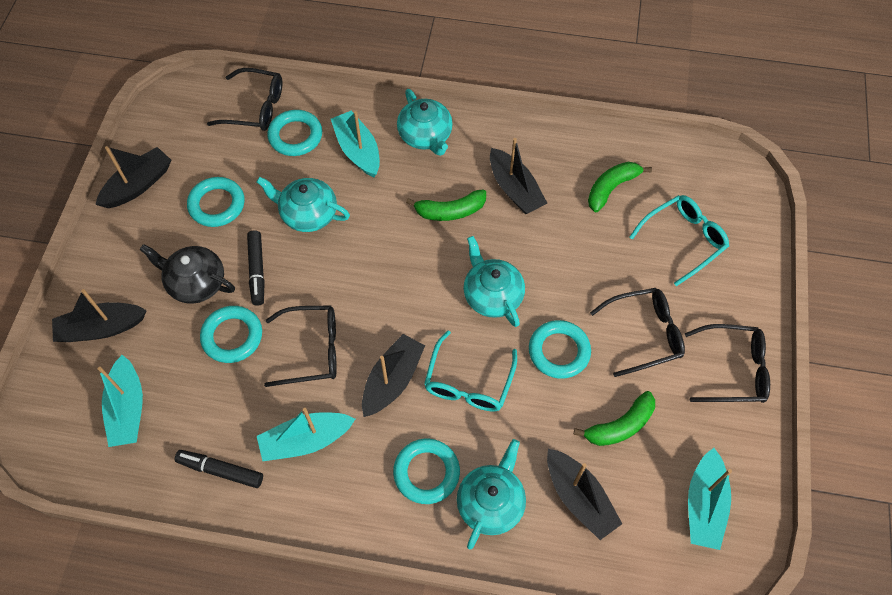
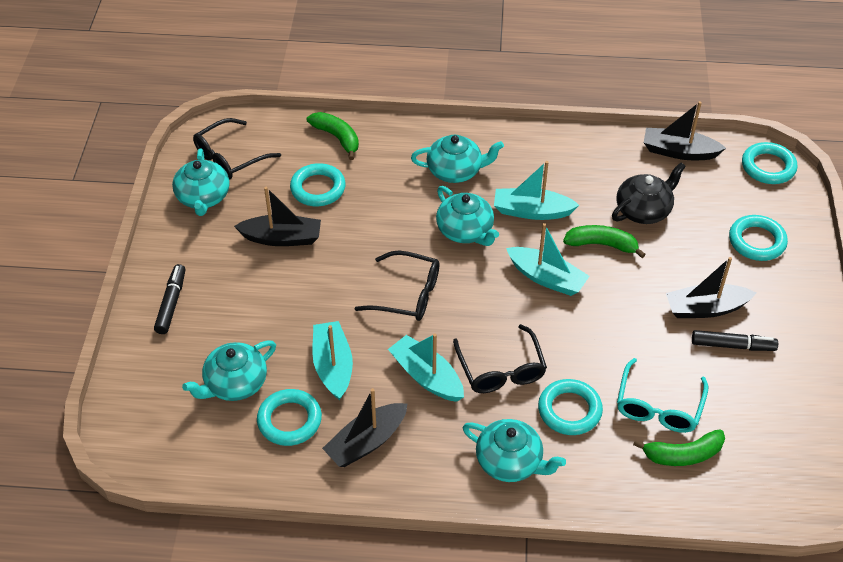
black boat: 5 -> 4
black glasses: 4 -> 3
turquoise glasses: 2 -> 1
turquoise teapot: 4 -> 5

